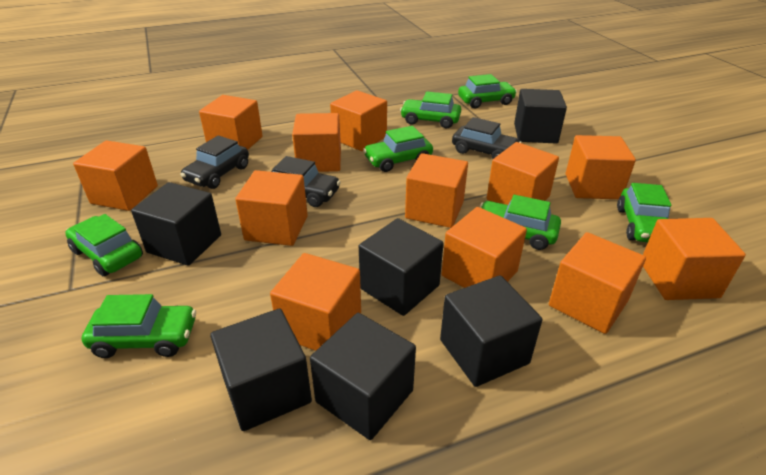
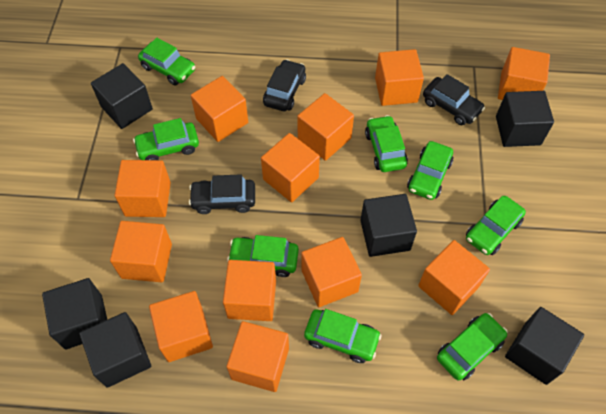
green car: 7 -> 8

